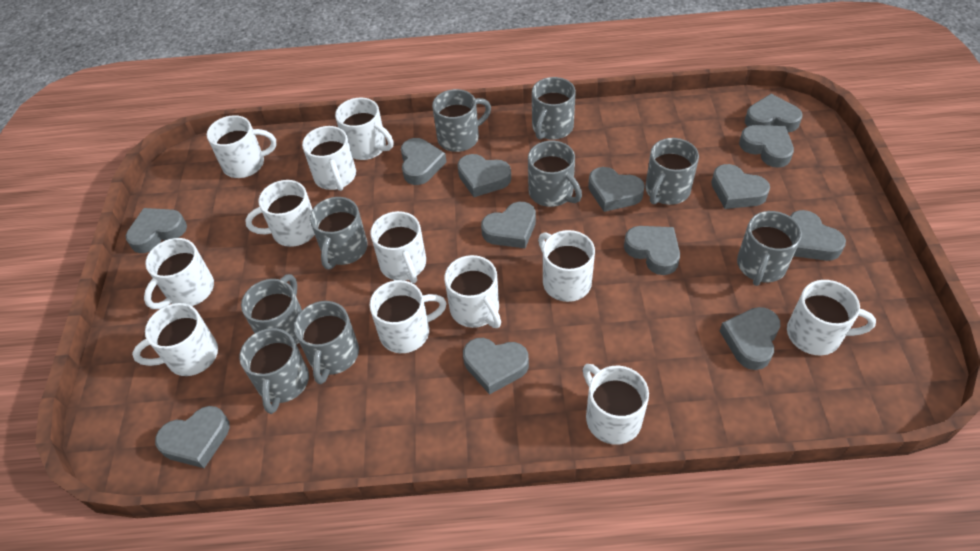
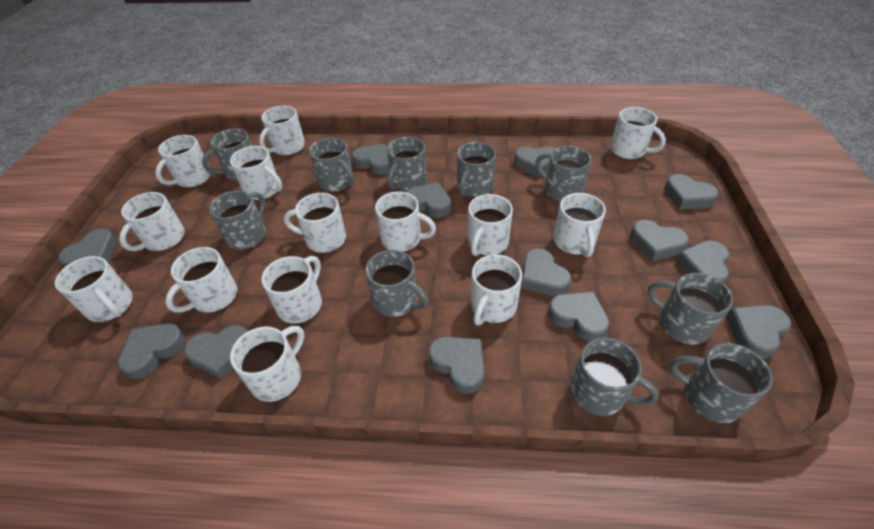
grey mug: 9 -> 10
white mug: 12 -> 14

